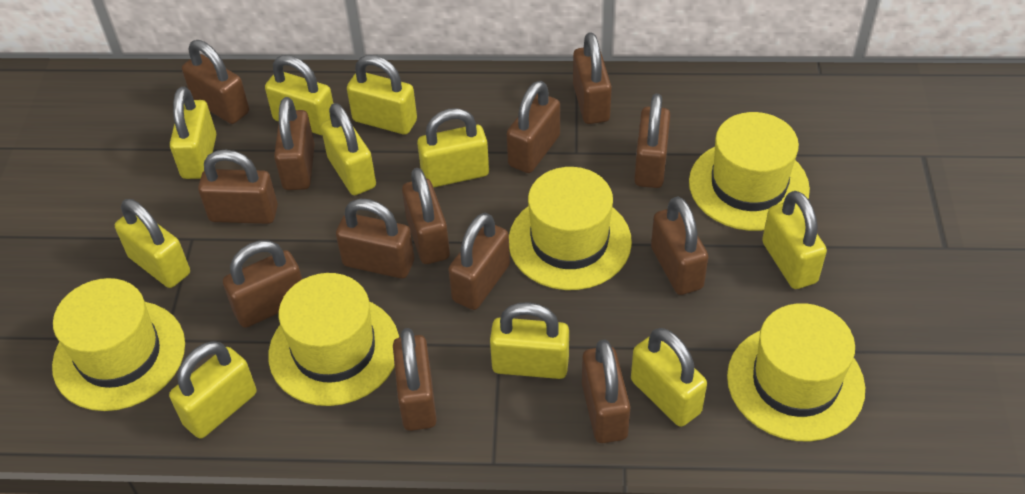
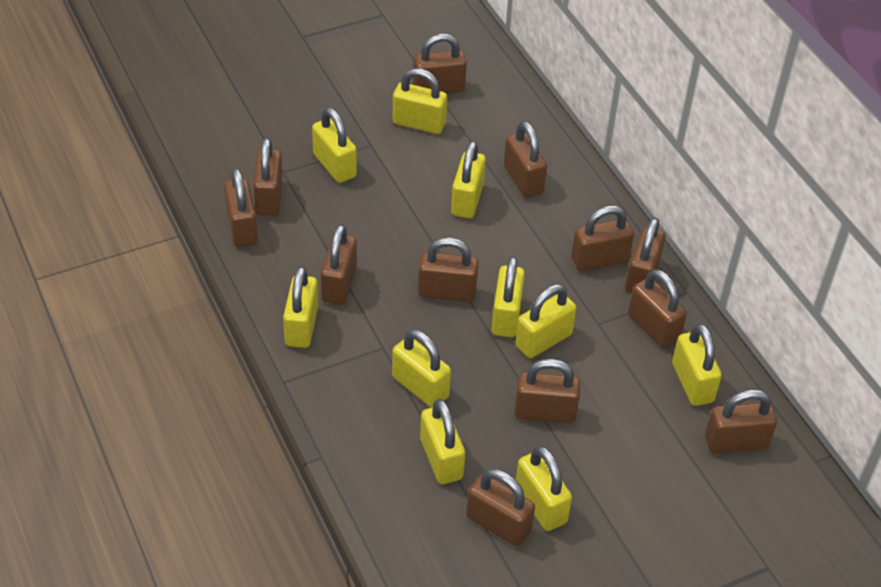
brown padlock: 13 -> 12
yellow hat: 5 -> 0

